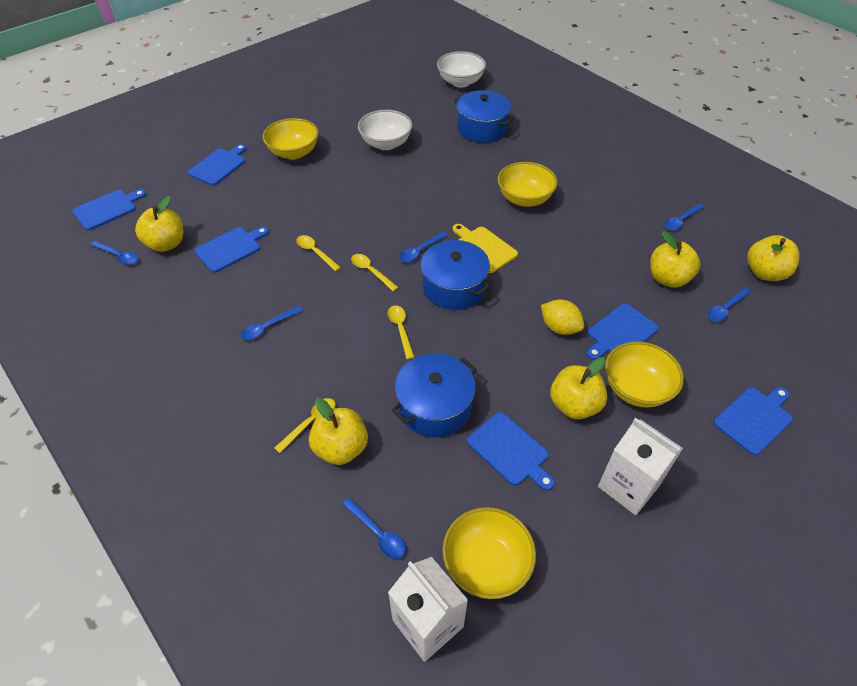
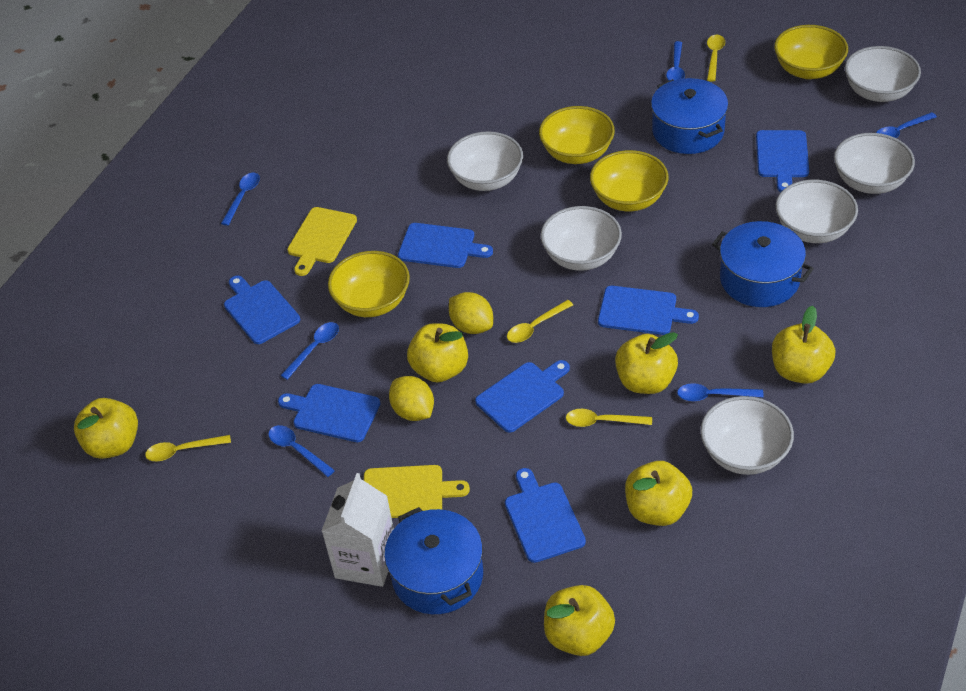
blue cutting board: 6 -> 7
white bowl: 2 -> 6
white carton: 2 -> 1
yellow apple: 5 -> 6
yellow cutting board: 1 -> 2
yellow lemon: 1 -> 2

